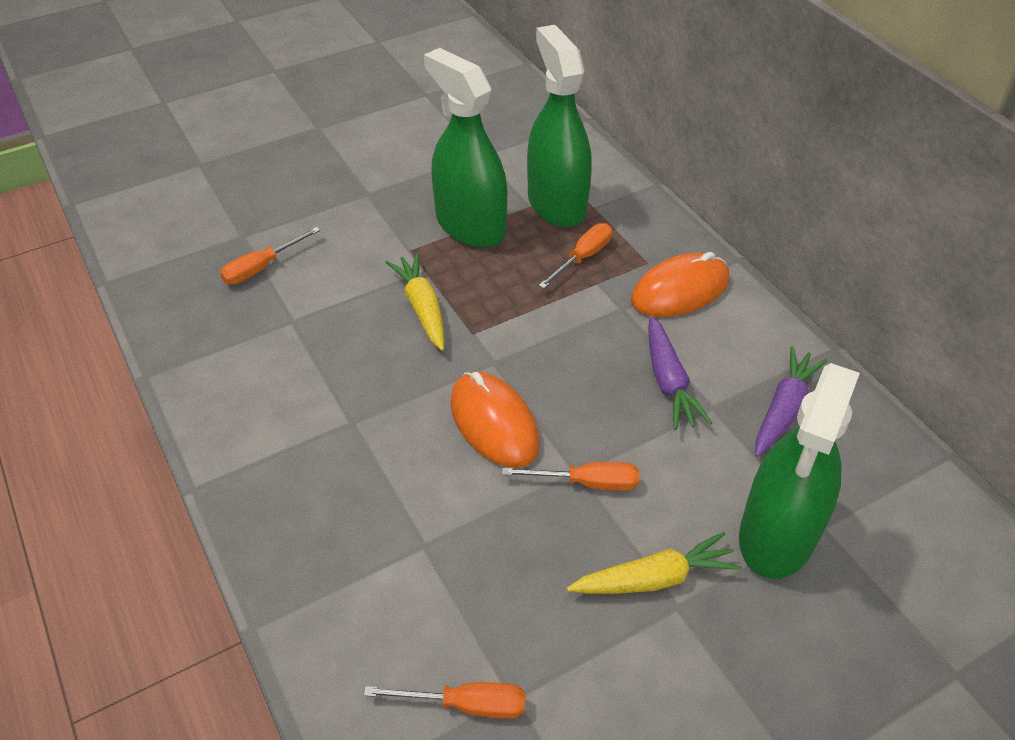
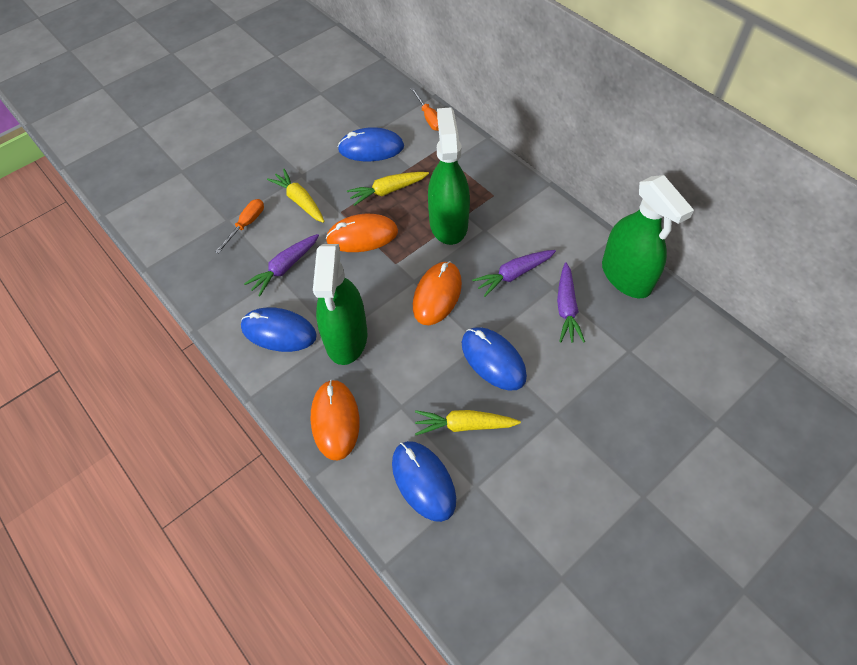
blue mouse: 0 -> 4
orange mouse: 2 -> 3
orange screwdriver: 4 -> 2
purple carrot: 2 -> 3
yellow carrot: 2 -> 3

